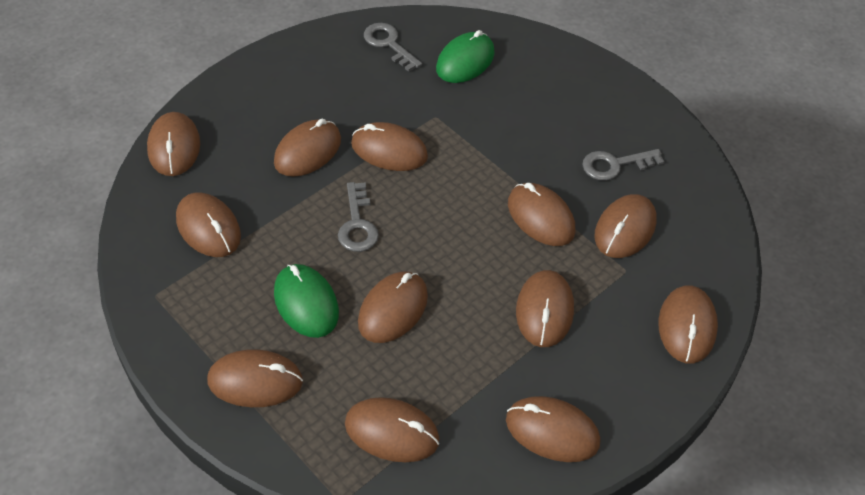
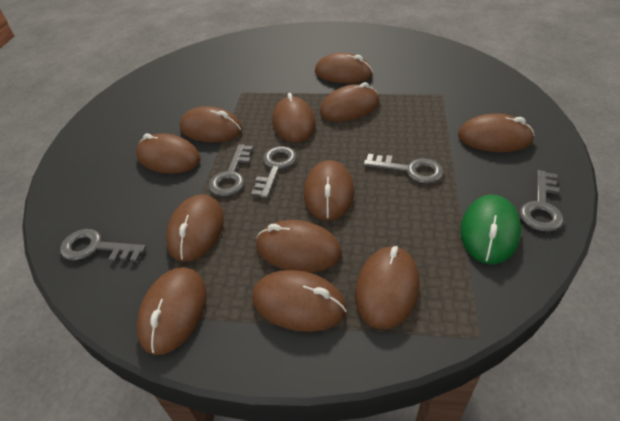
green mouse: 2 -> 1
grey key: 3 -> 5

